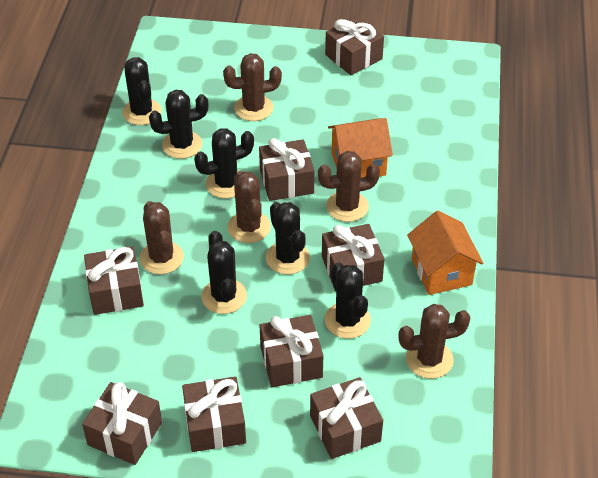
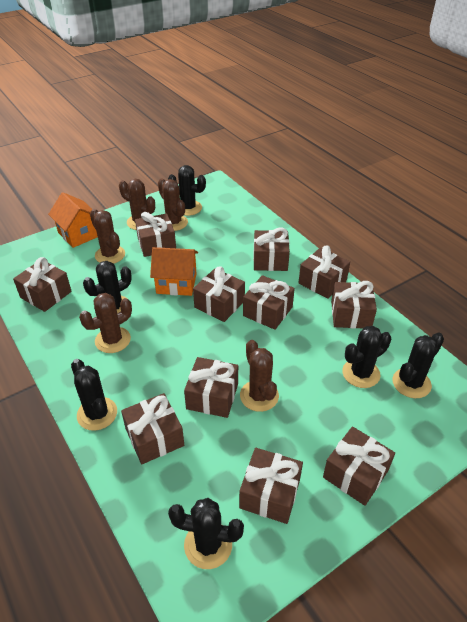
brown gift: 8 -> 11

